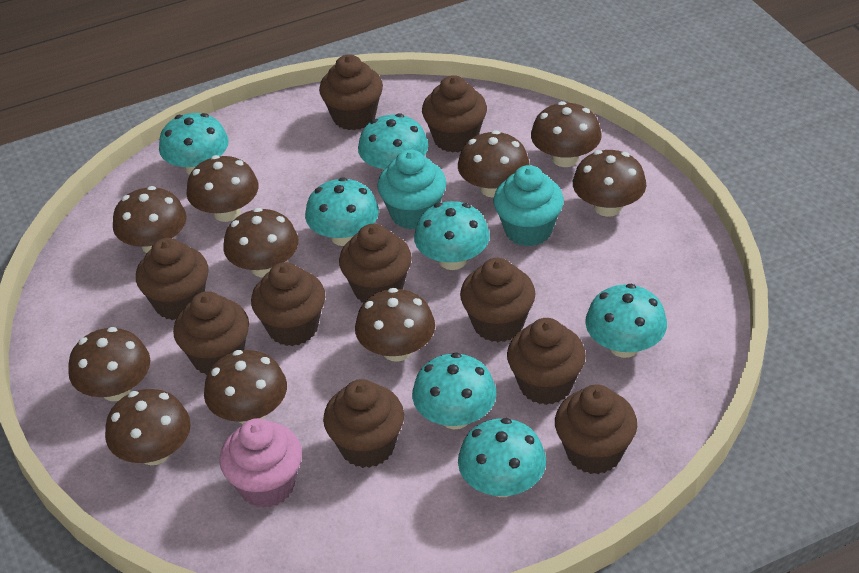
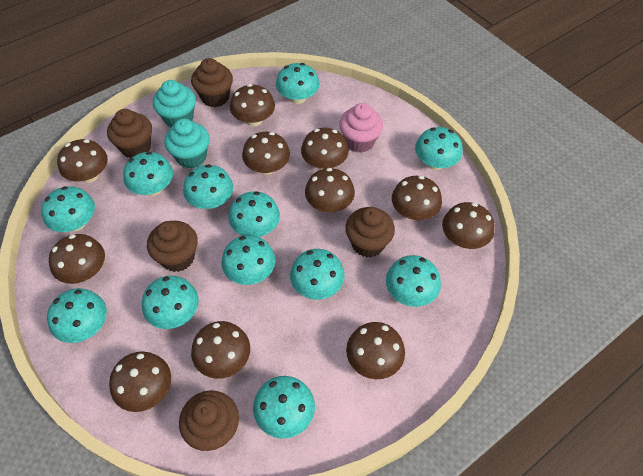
brown cupcake: 10 -> 5
brown mushroom: 10 -> 11
turquoise mushroom: 7 -> 12

